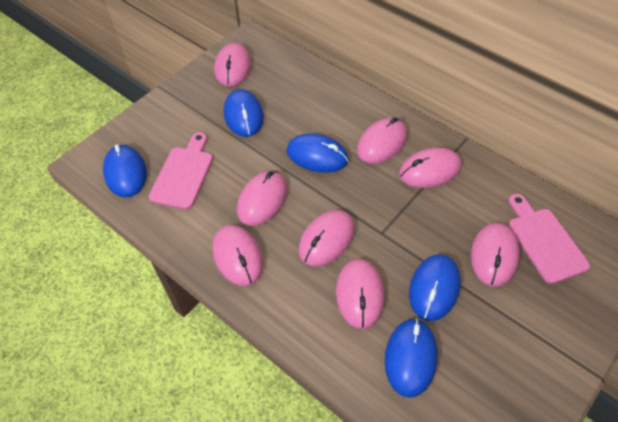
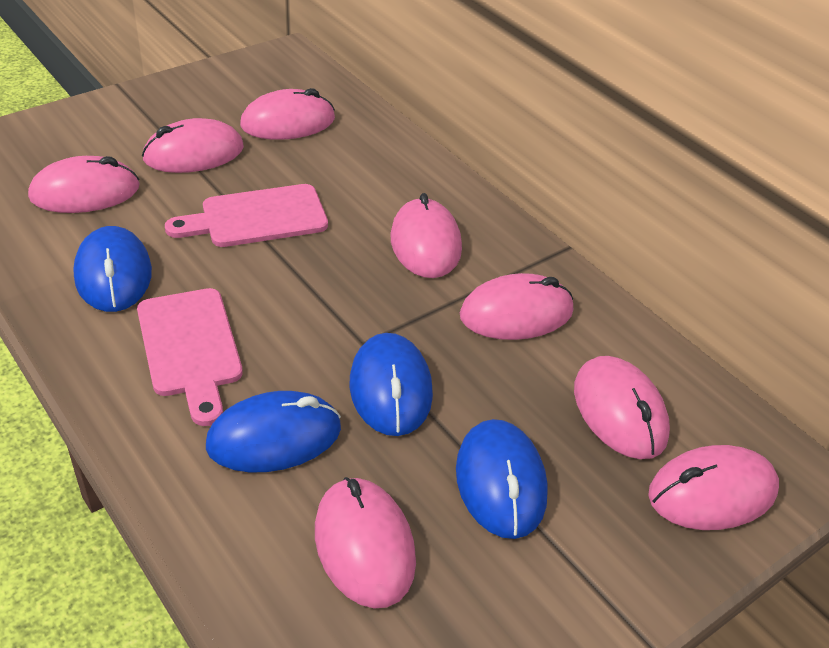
blue mouse: 5 -> 4

